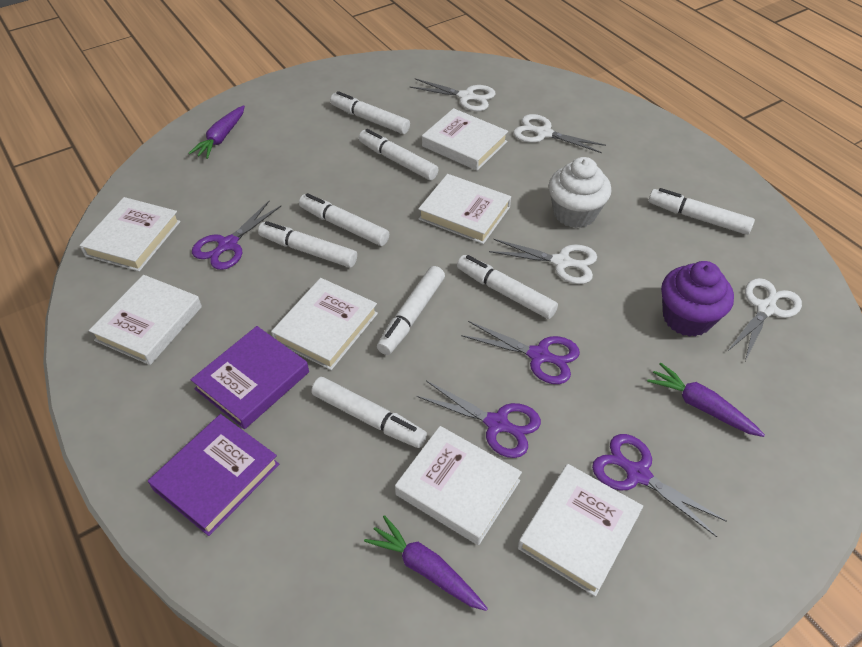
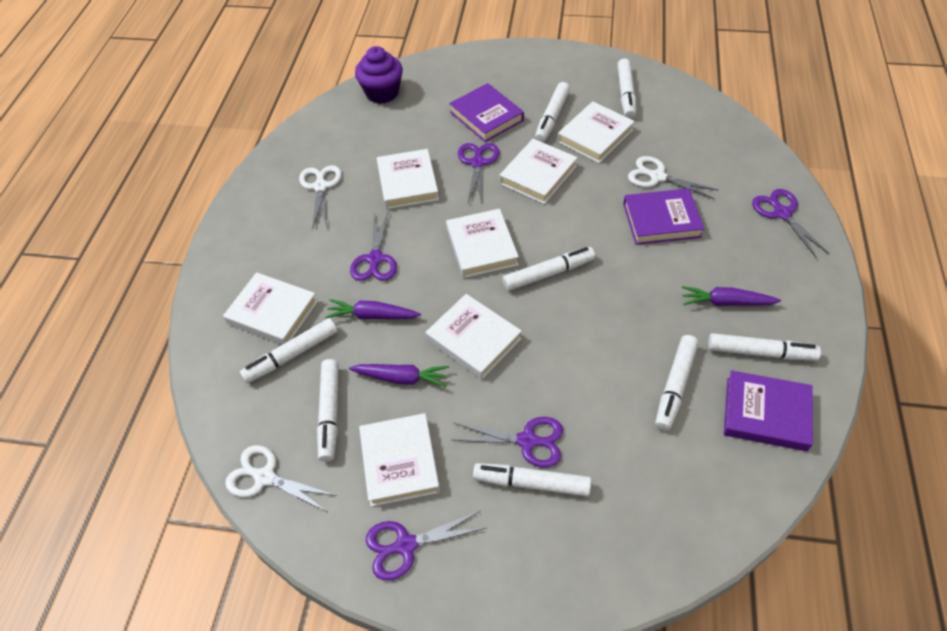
purple book: 2 -> 3
purple scissors: 4 -> 5
white cupcake: 1 -> 0
white scissors: 4 -> 3

